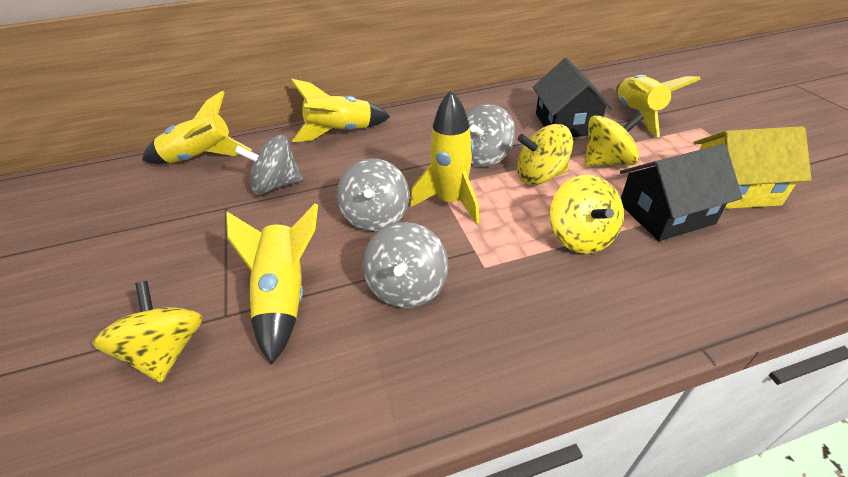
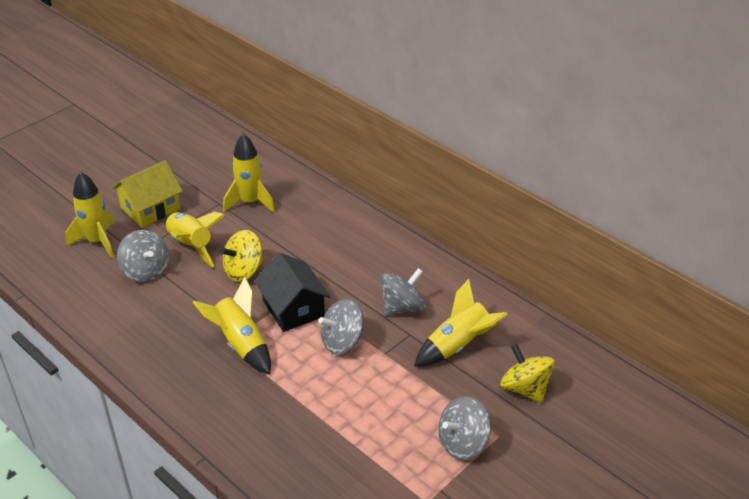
black house: 2 -> 1
yellow spinning top: 4 -> 2

